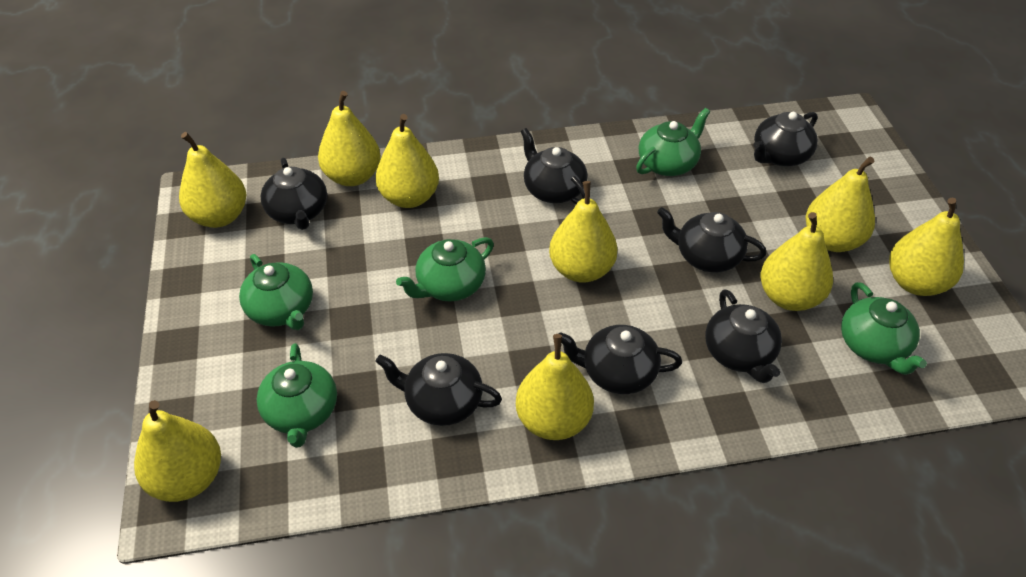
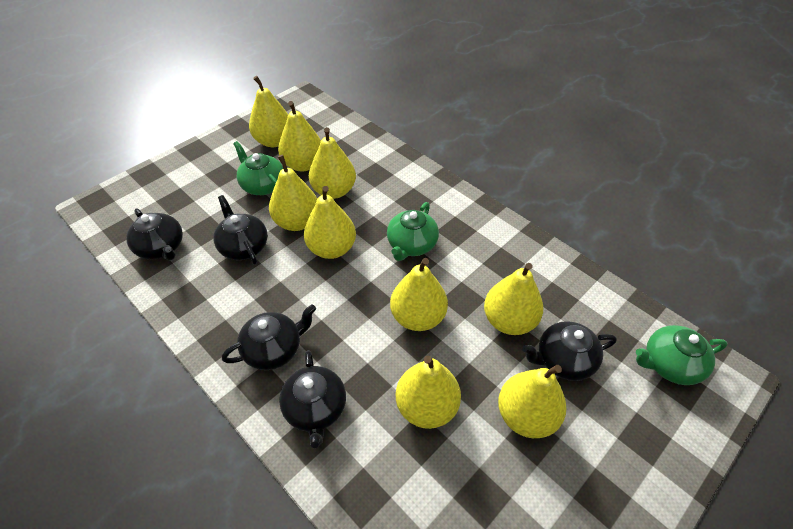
black teapot: 7 -> 5
green teapot: 5 -> 3

